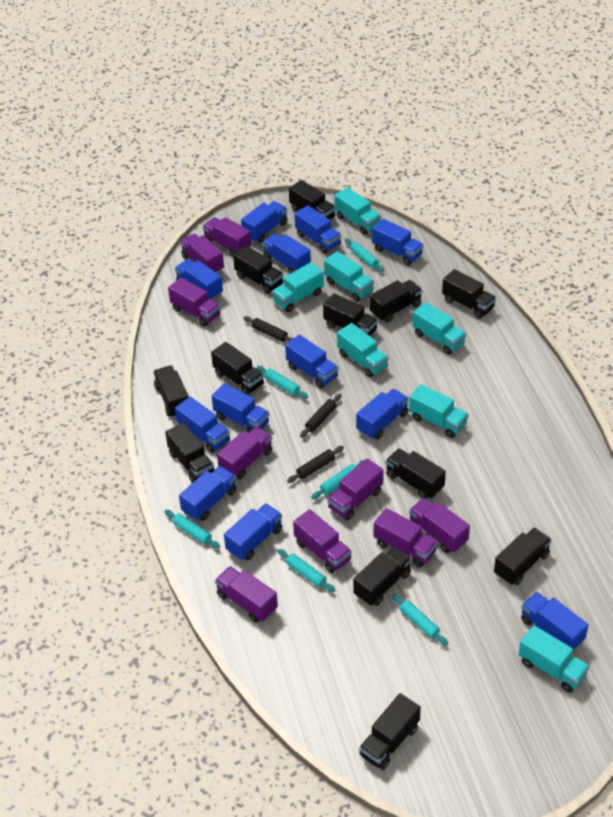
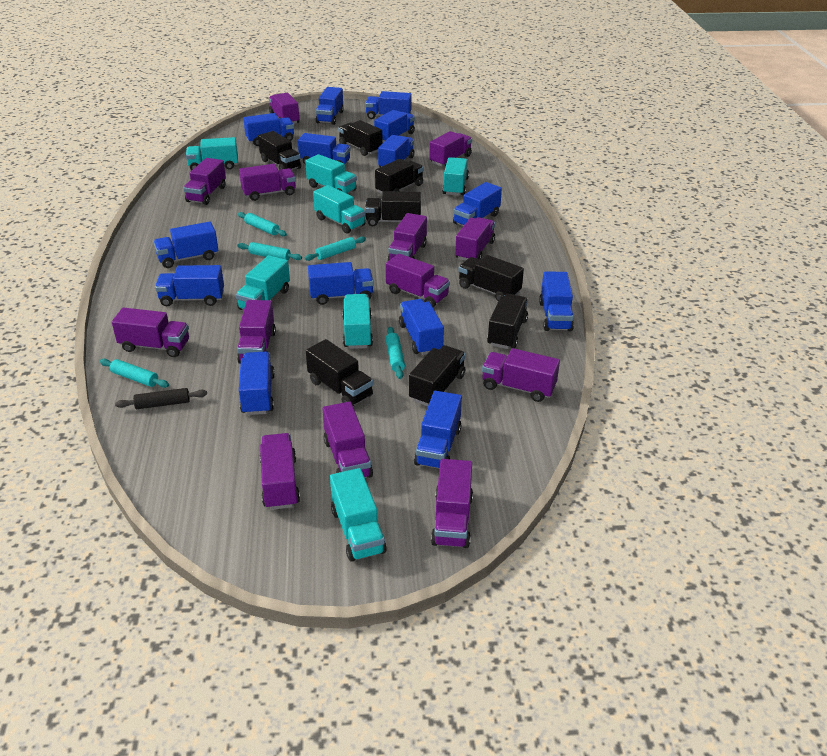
black rolling pin: 3 -> 1
black truck: 12 -> 8
blue truck: 12 -> 14
purple truck: 9 -> 13
turquoise rolling pin: 6 -> 5

